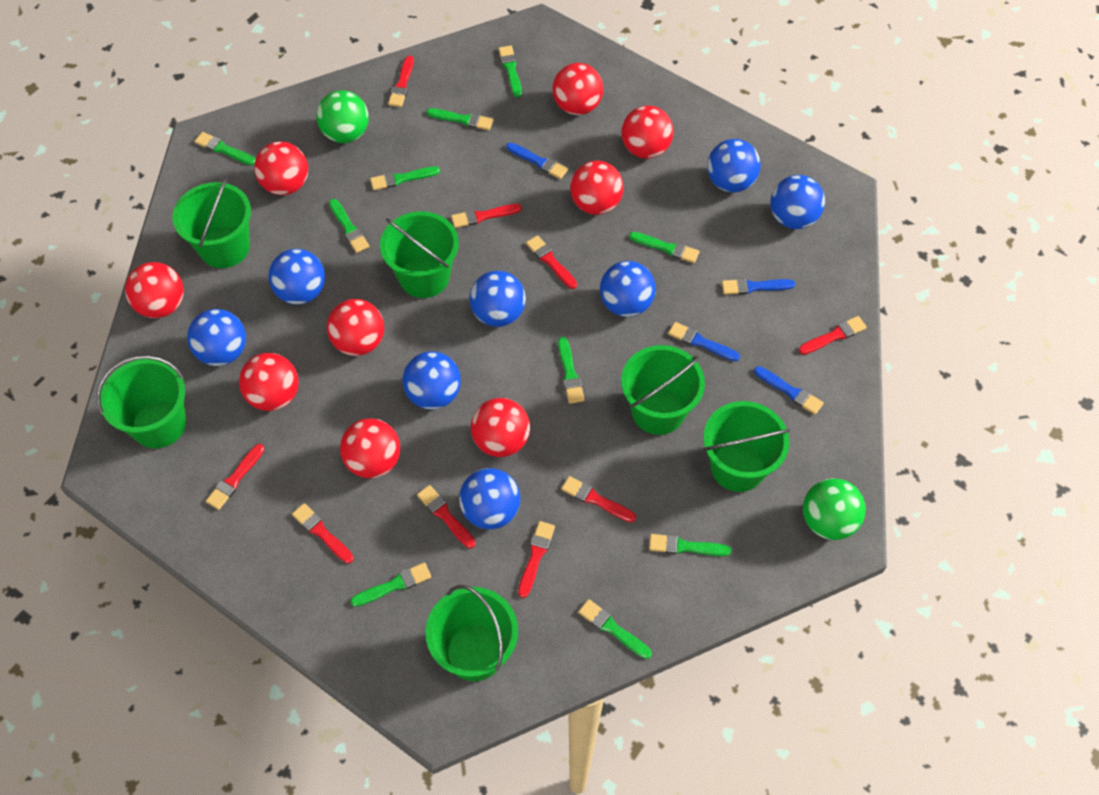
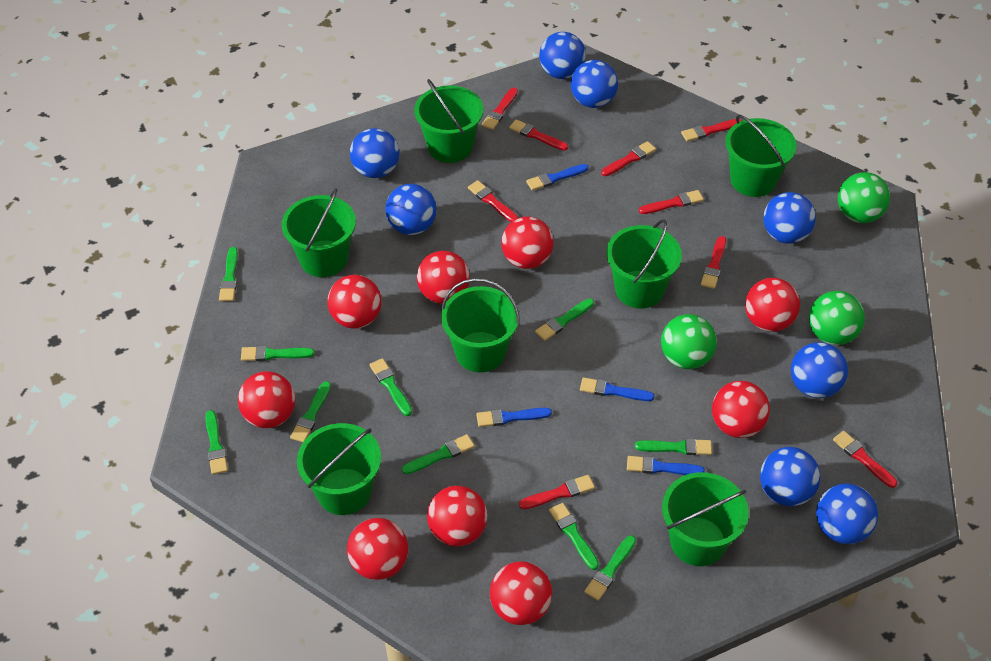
green ball: 2 -> 3
green bucket: 6 -> 7

